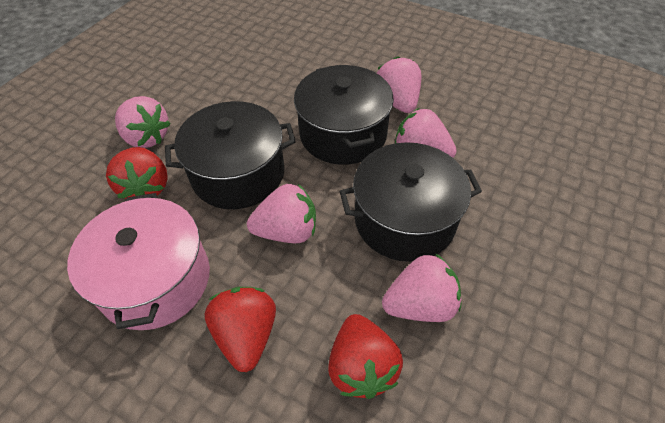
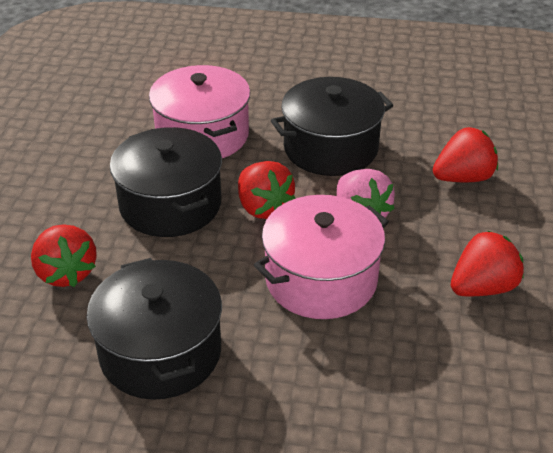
pink pot: 1 -> 2
pink strawberry: 5 -> 1
red strawberry: 3 -> 4

